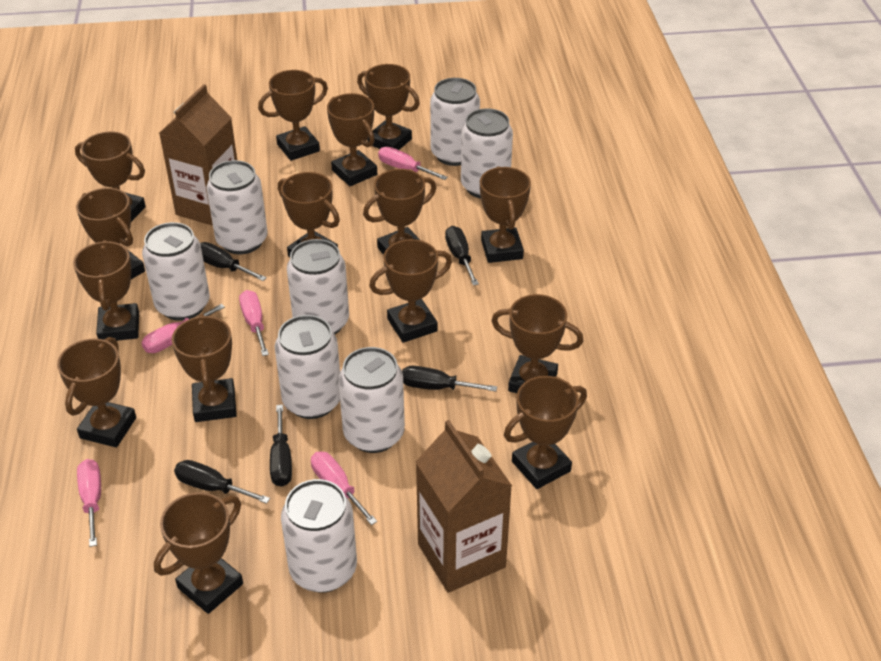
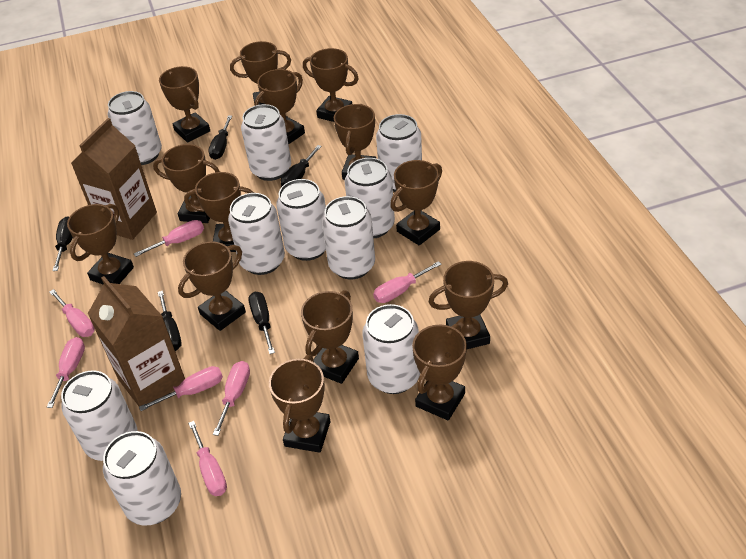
brown trophy: 15 -> 14
pink screwdriver: 5 -> 7
white can: 8 -> 10

